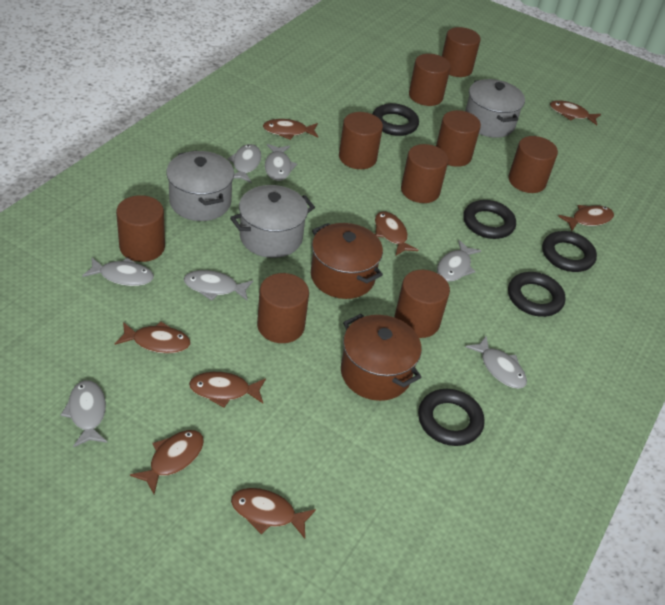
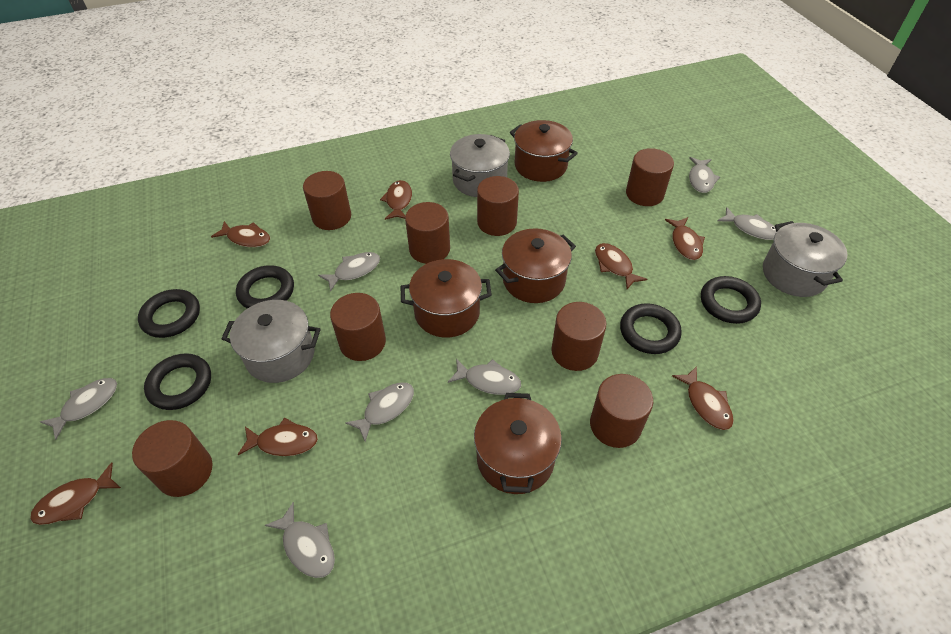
brown cylinder: 9 -> 8
brown fish: 8 -> 7
brown pot: 2 -> 4

